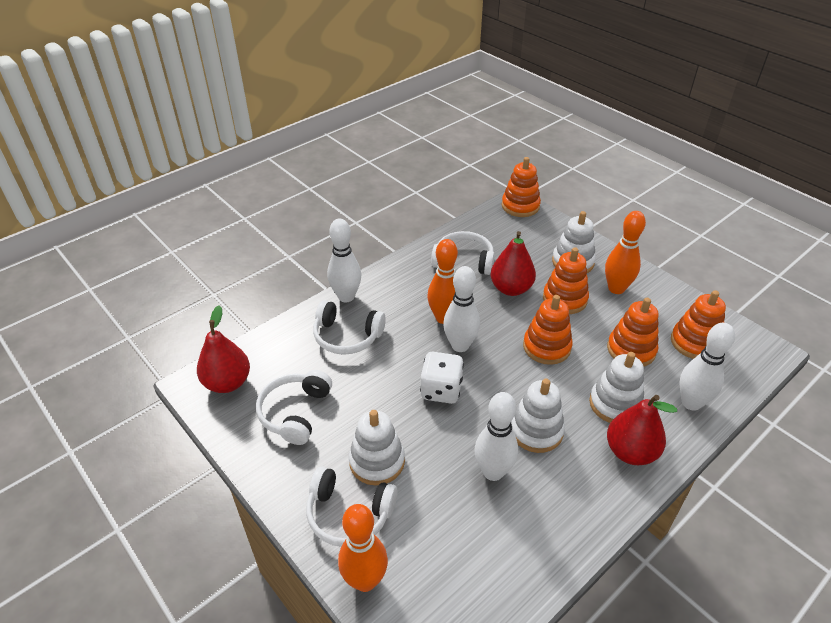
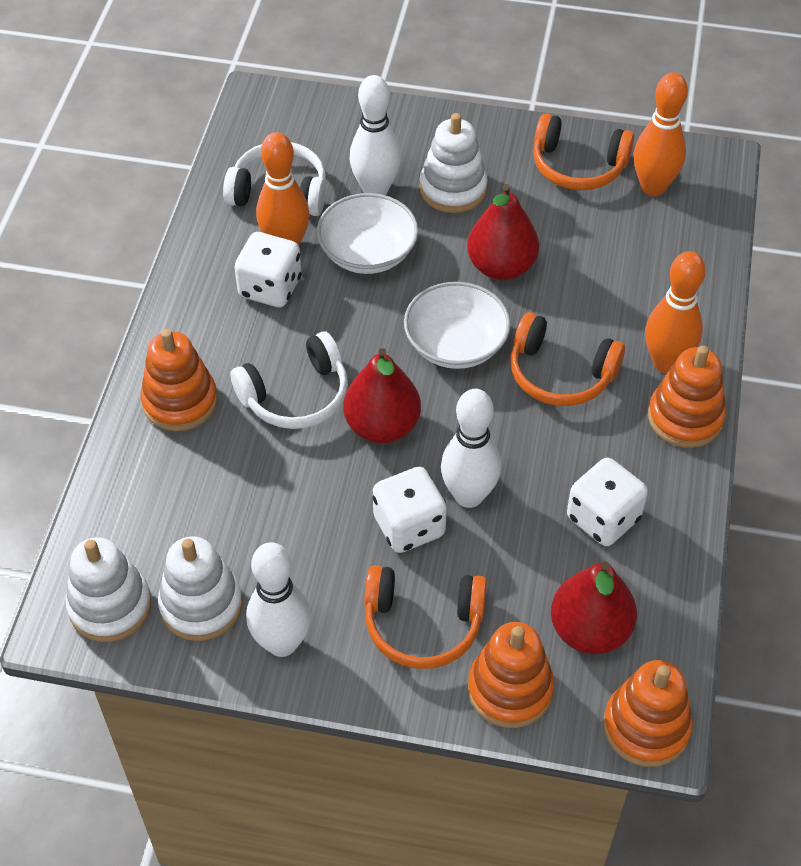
orange headphones: 0 -> 3
orange stacking toy: 5 -> 4
white bowl: 0 -> 2
white bowling pin: 4 -> 3
white dice: 1 -> 3
white headphones: 4 -> 2
white stacking toy: 4 -> 3

